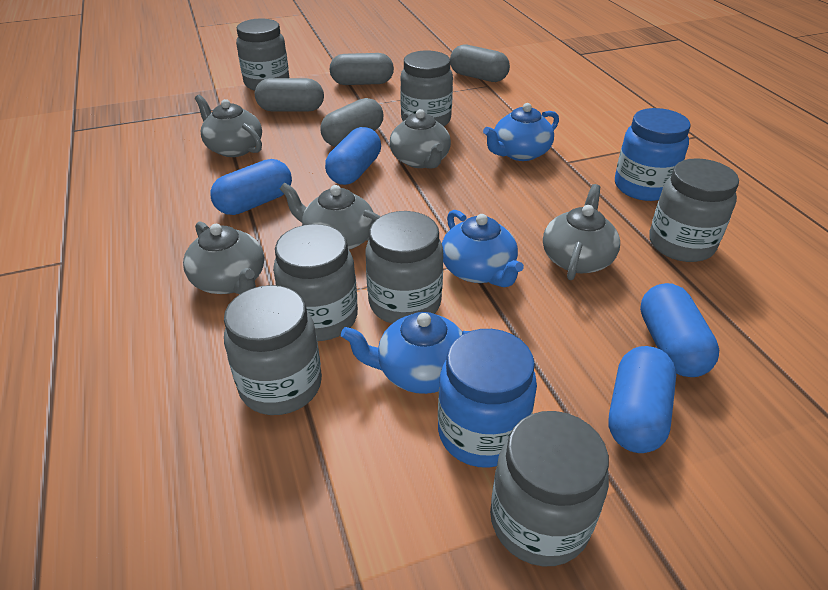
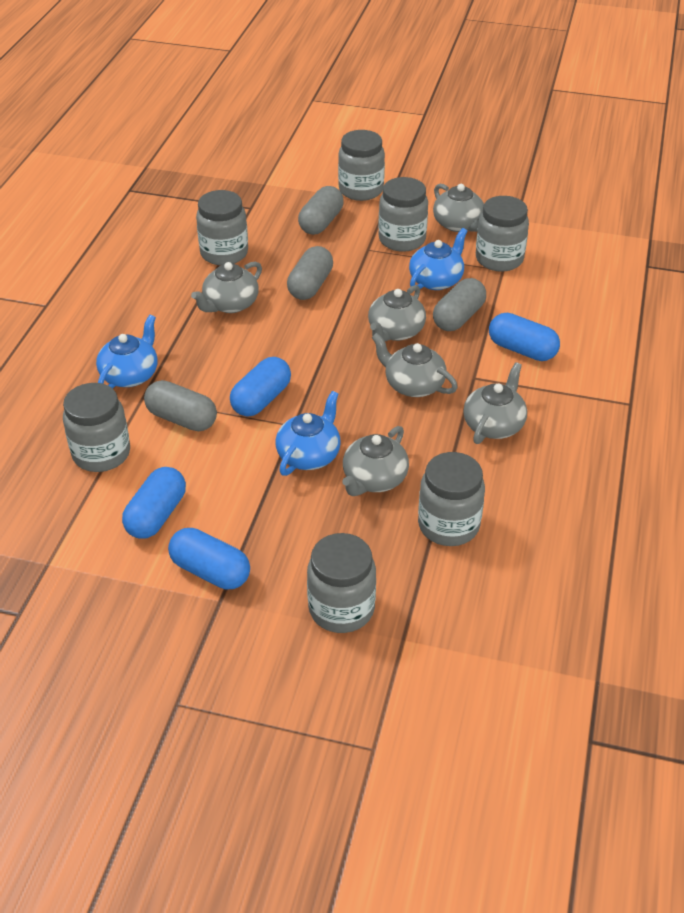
blue jar: 2 -> 0
grey teapot: 5 -> 6

